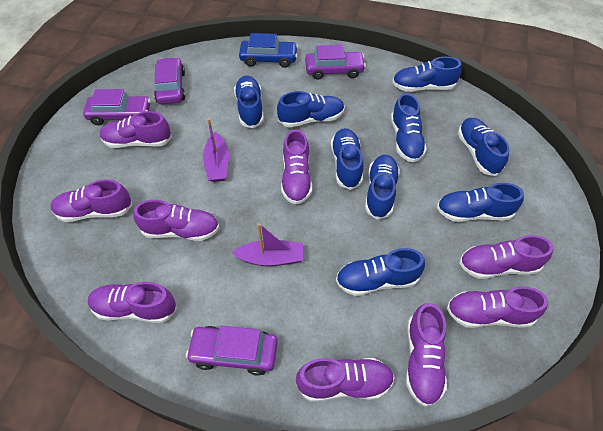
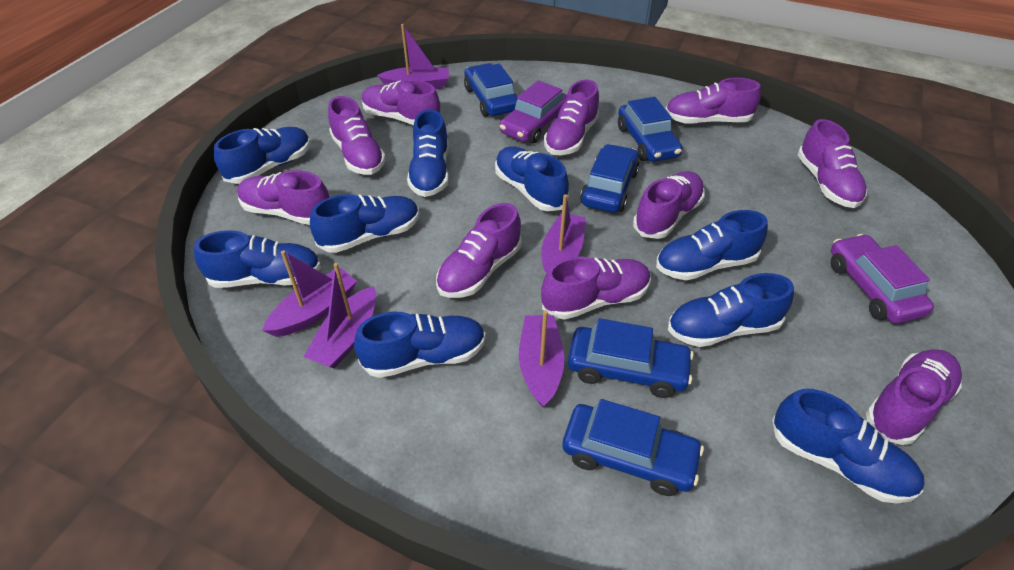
blue car: 1 -> 5
purple boat: 2 -> 5
purple car: 4 -> 2
purple shoe: 9 -> 10

